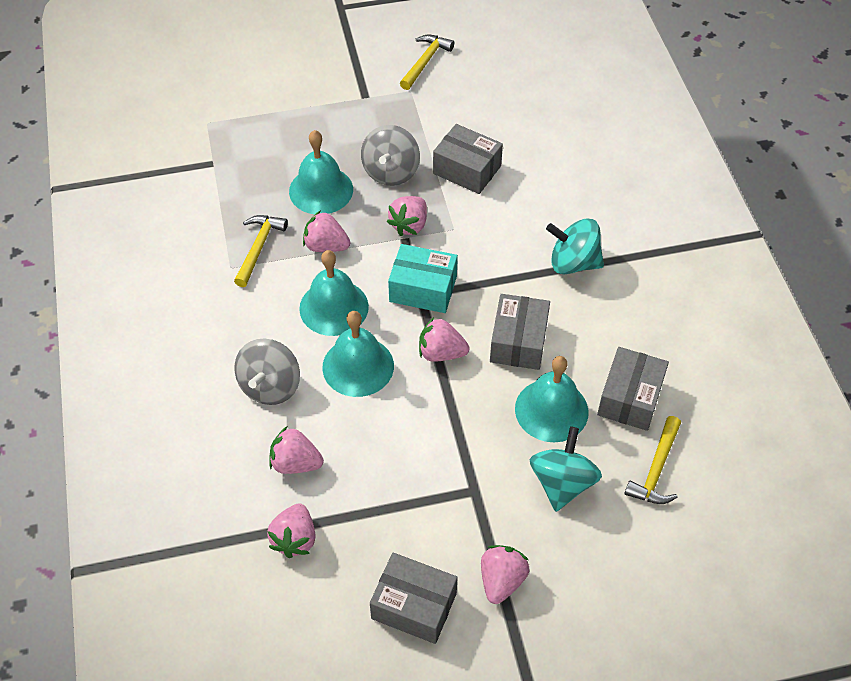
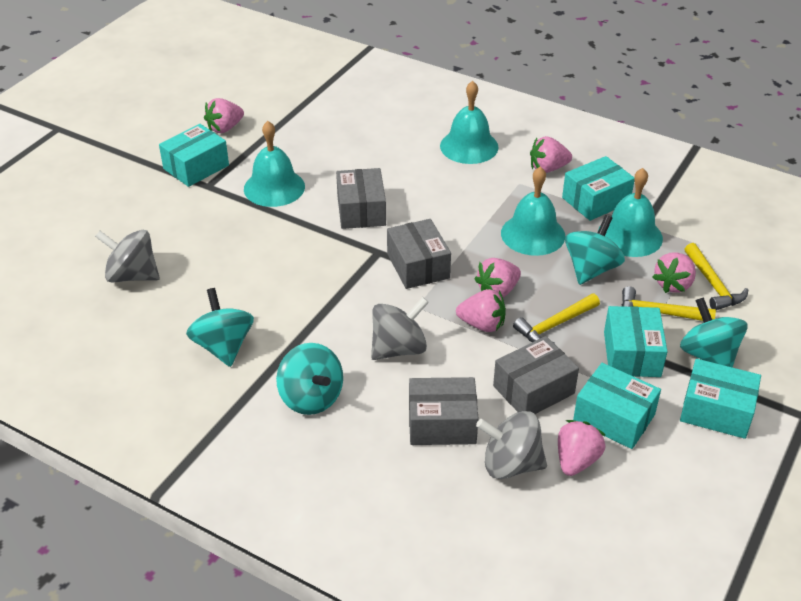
grey spinning top: 2 -> 3
turquoise box: 1 -> 5
turquoise spinning top: 2 -> 4

